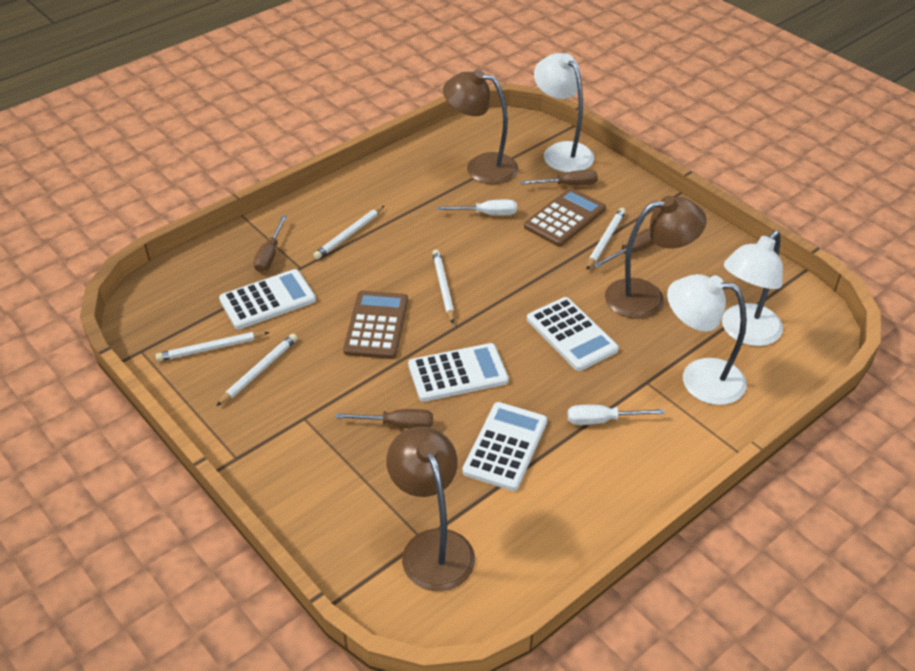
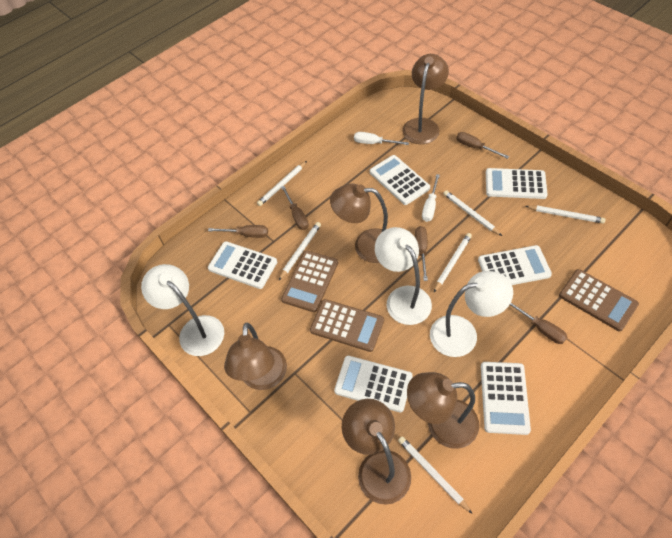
brown calculator: 2 -> 3
brown lamp: 3 -> 5
brown screwdriver: 4 -> 5
white calculator: 4 -> 6
white pencil: 5 -> 6

